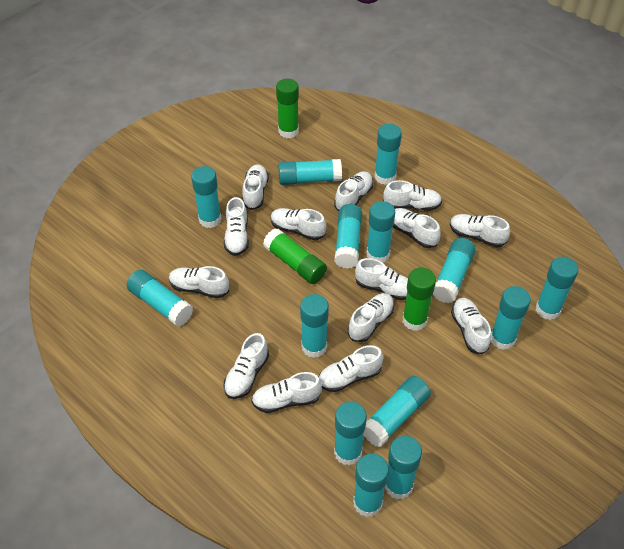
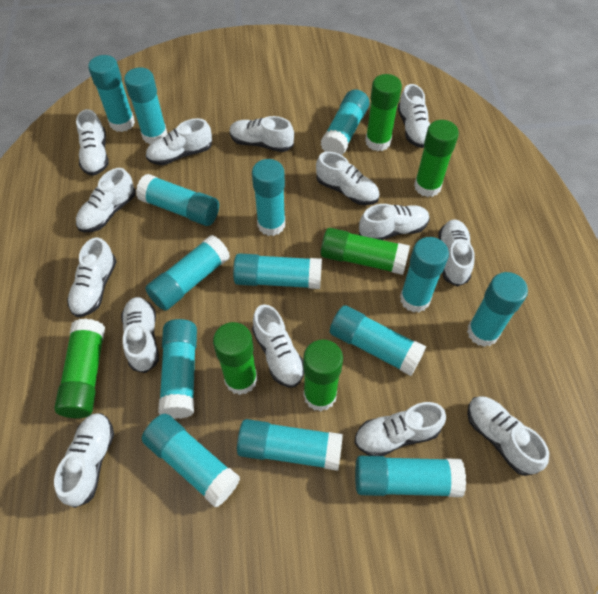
green glue stick: 3 -> 6

